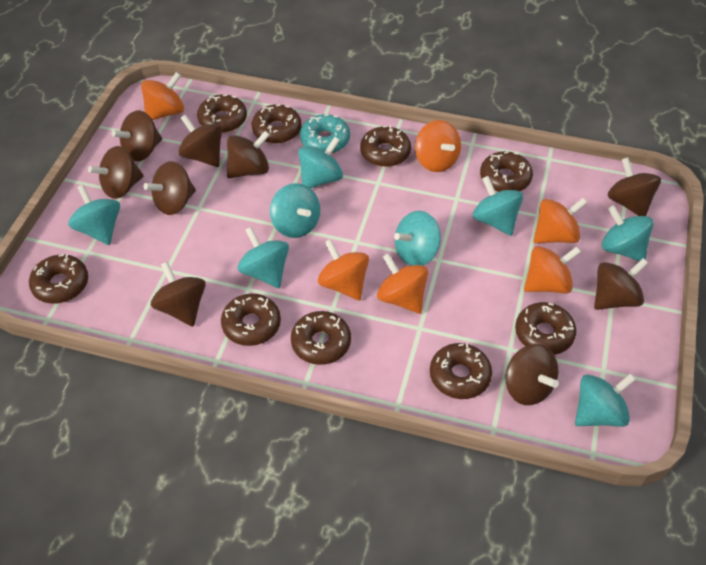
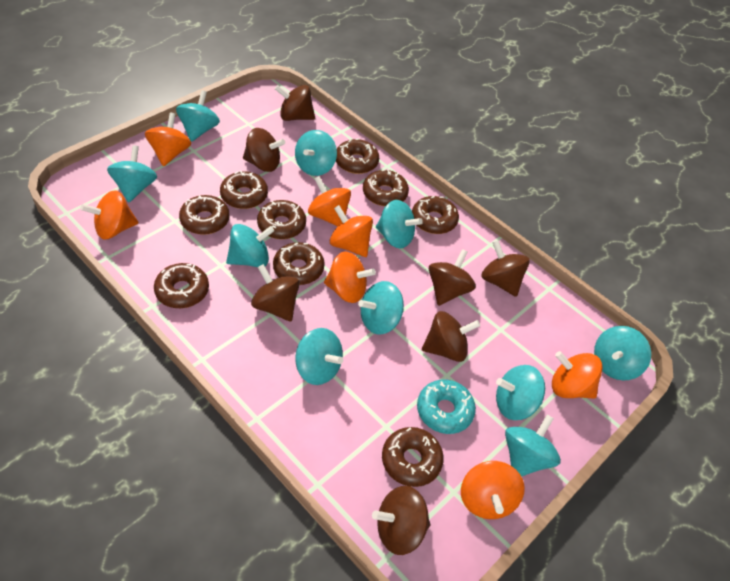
brown spinning top: 9 -> 7
orange spinning top: 6 -> 7
turquoise spinning top: 8 -> 10

